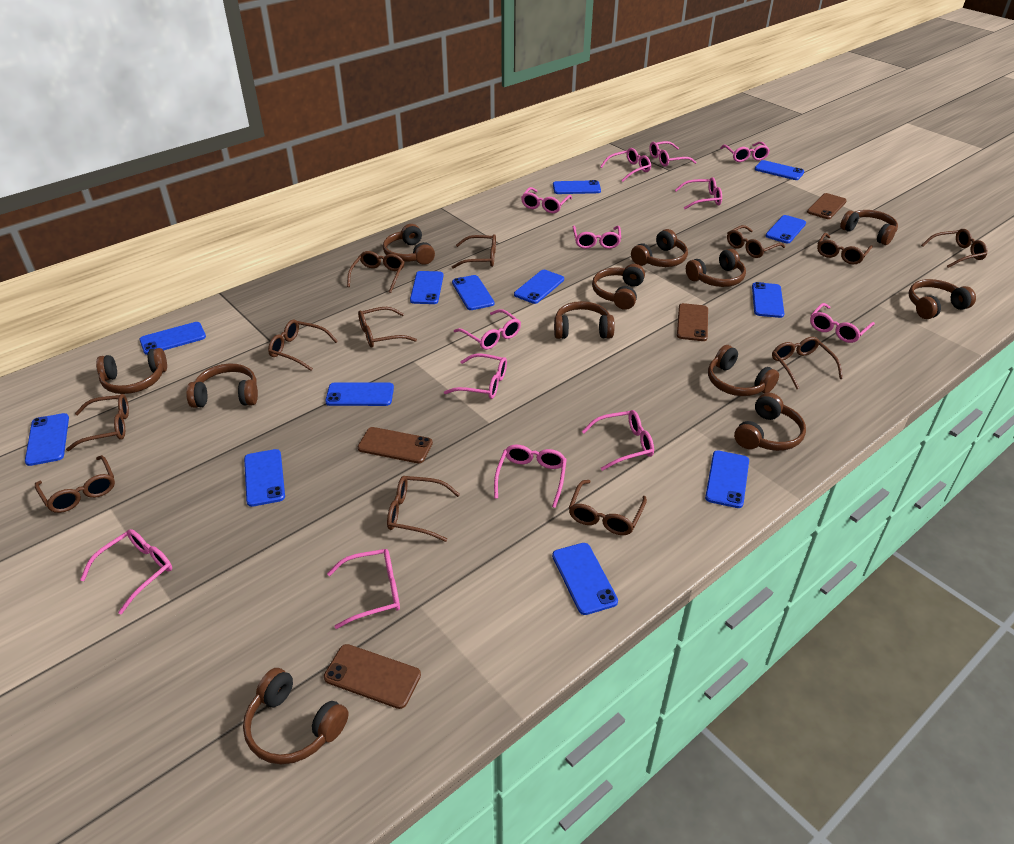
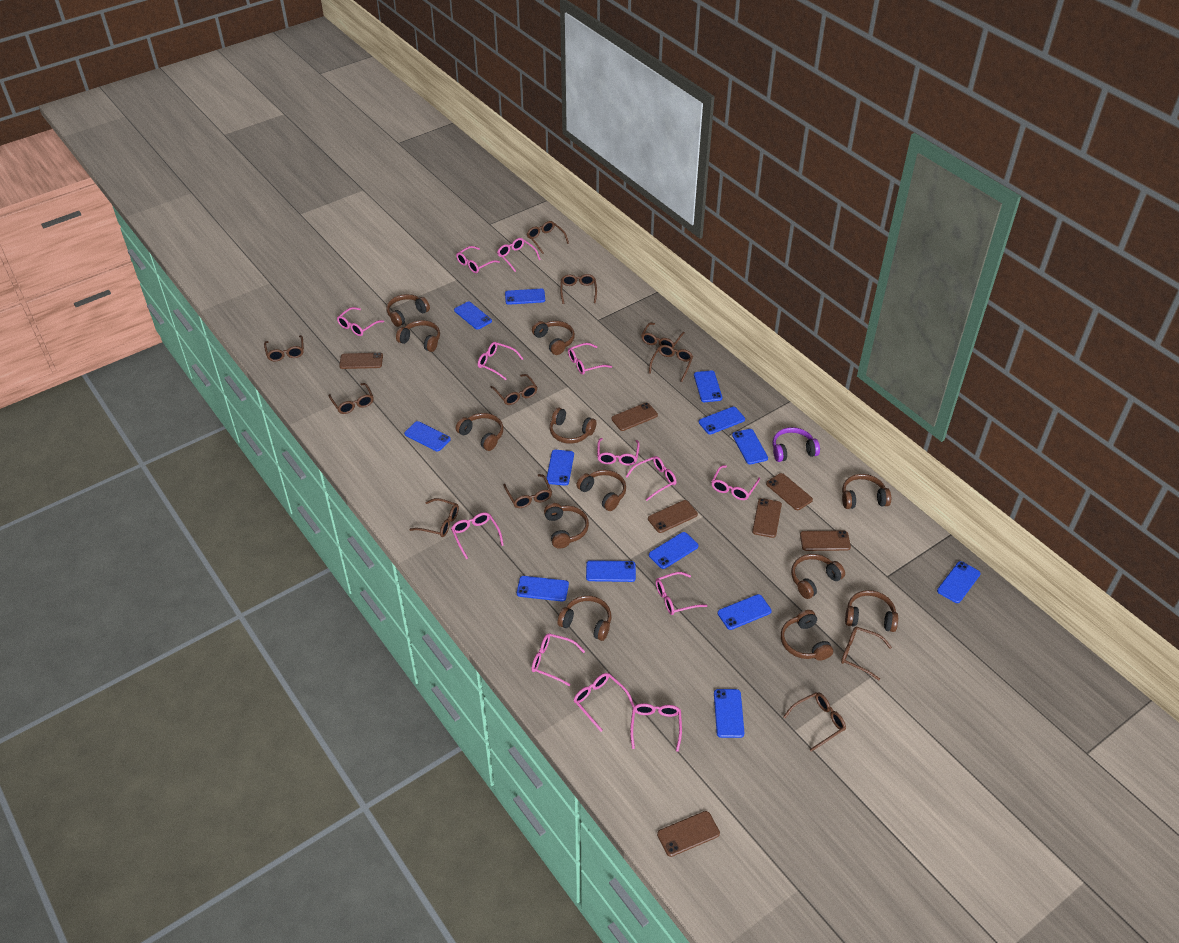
brown glasses: 12 -> 11
brown phone: 4 -> 7
purple headphones: 0 -> 1

